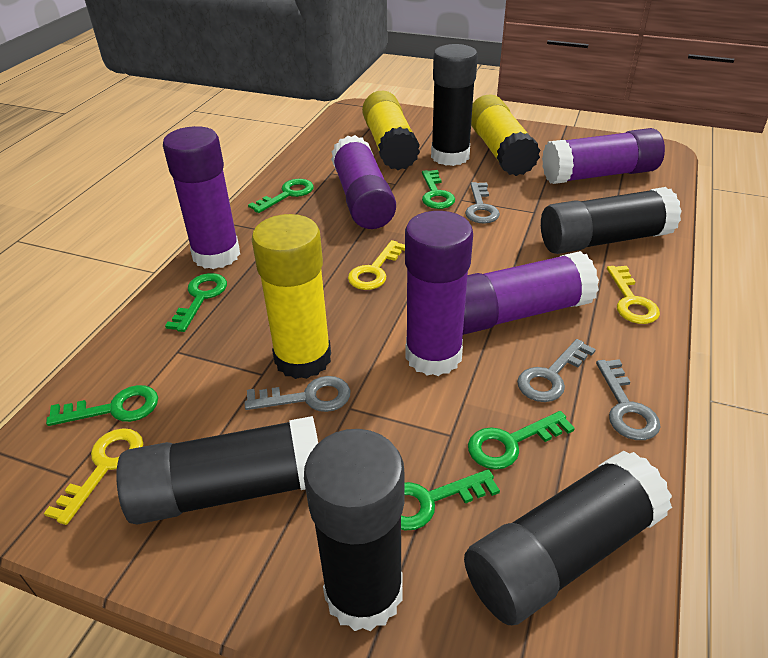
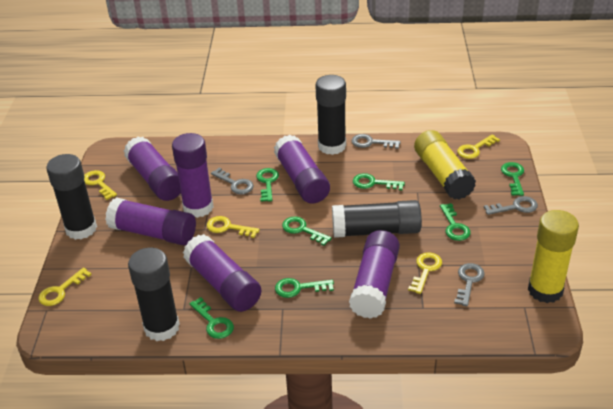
black glue stick: 5 -> 4
green key: 6 -> 7
purple glue stick: 5 -> 6
yellow glue stick: 3 -> 2
yellow key: 3 -> 5

